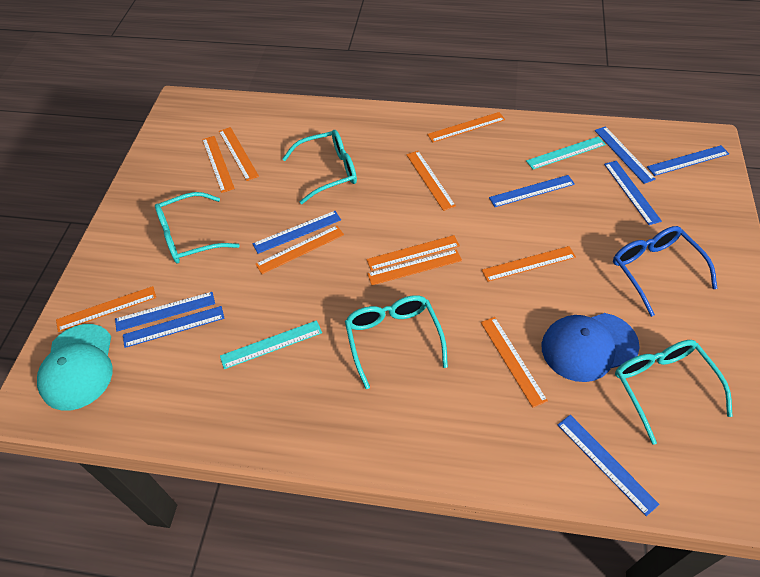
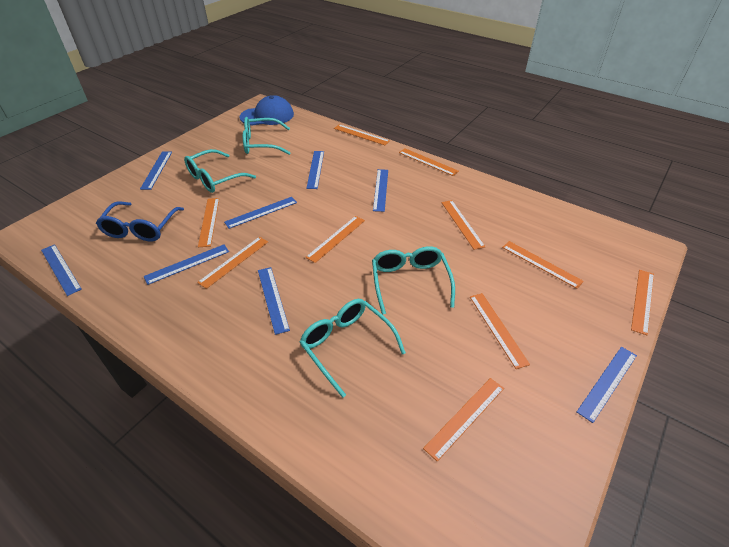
turquoise cap: 1 -> 0
turquoise ruler: 2 -> 0

